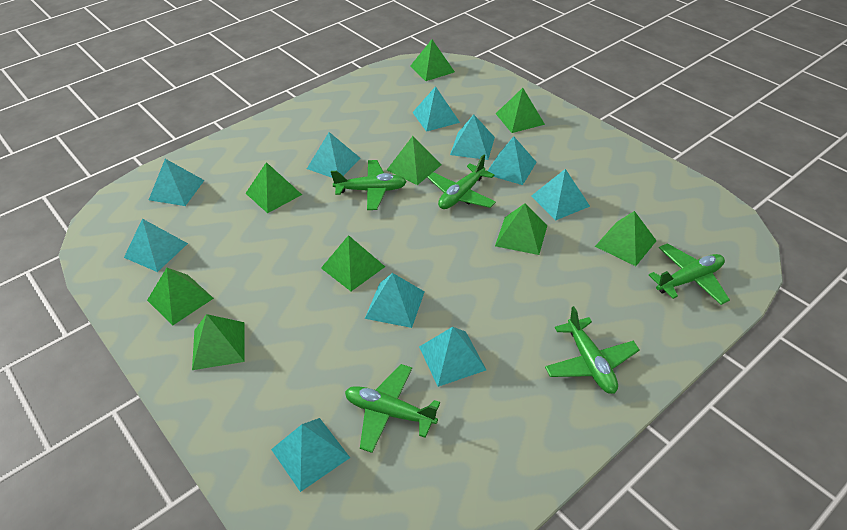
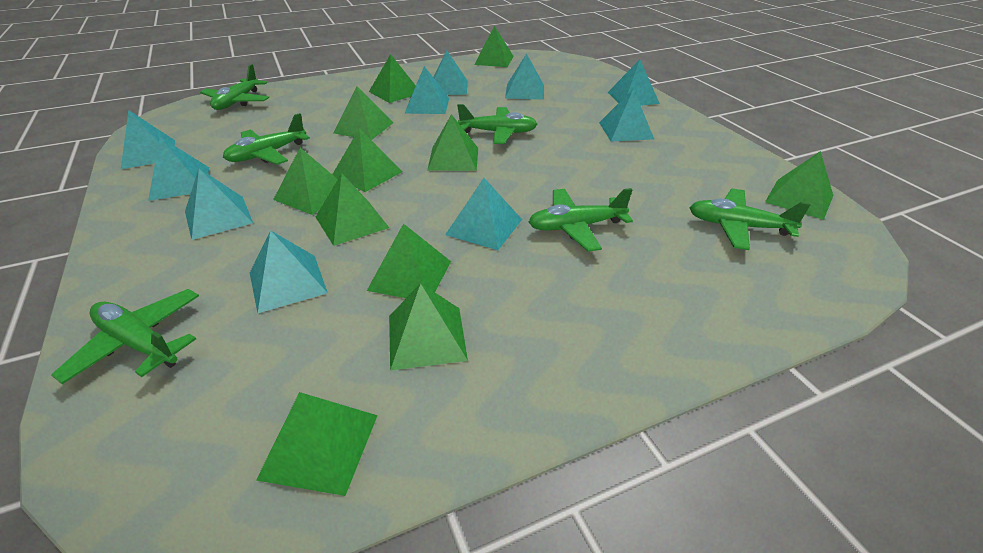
green plane: 5 -> 6
green pyramid: 9 -> 11

